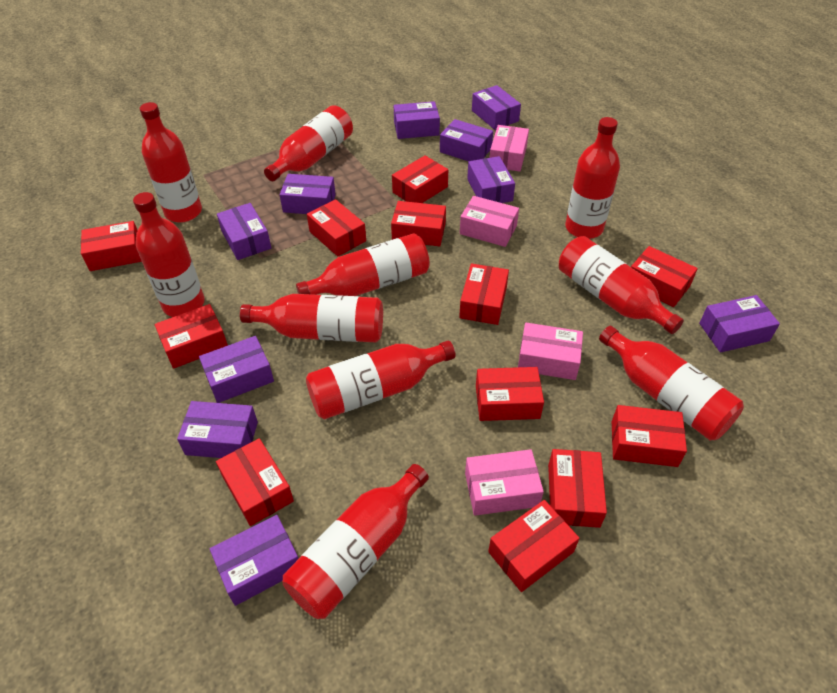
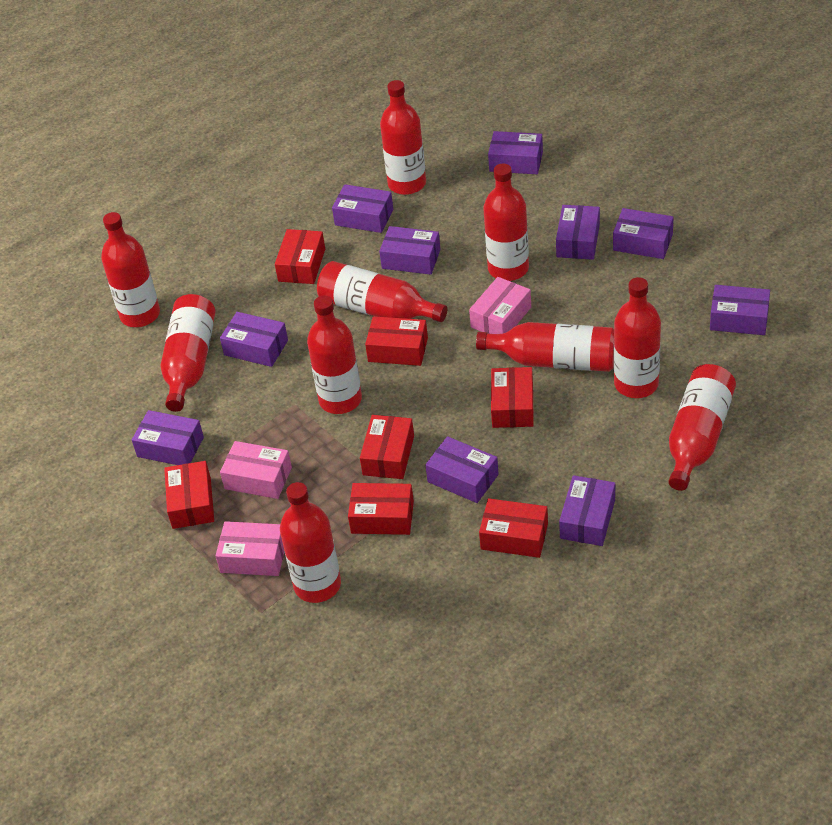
pink box: 4 -> 3
red box: 12 -> 7

